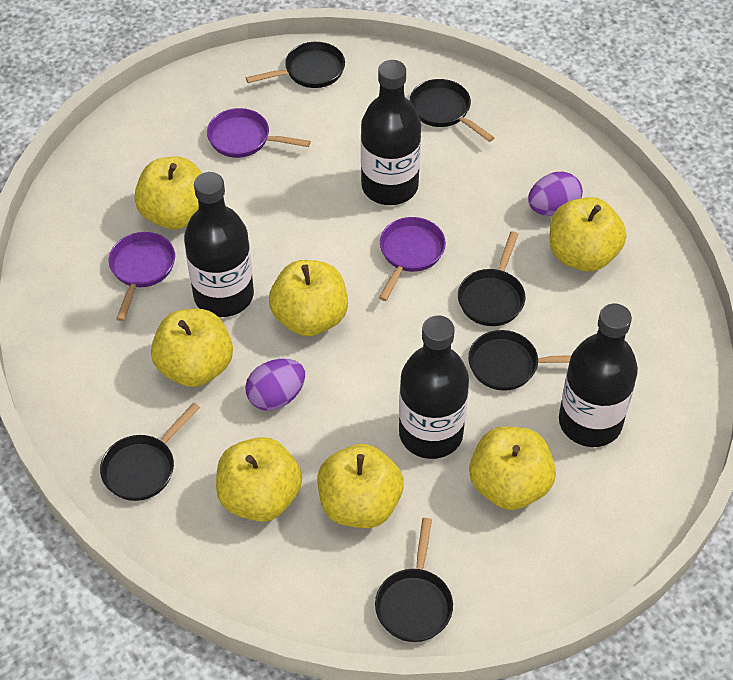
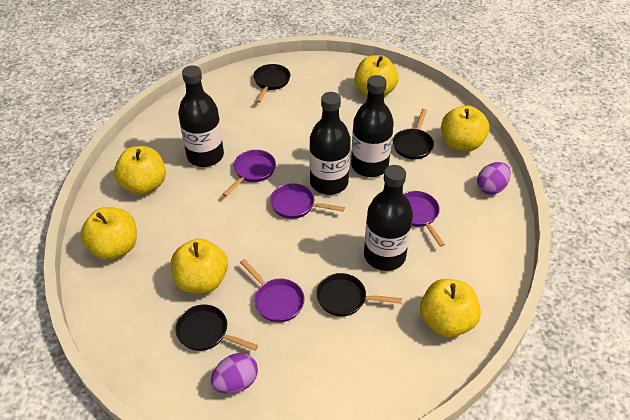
black pan: 6 -> 4
purple pan: 3 -> 4
yellow apple: 7 -> 6

